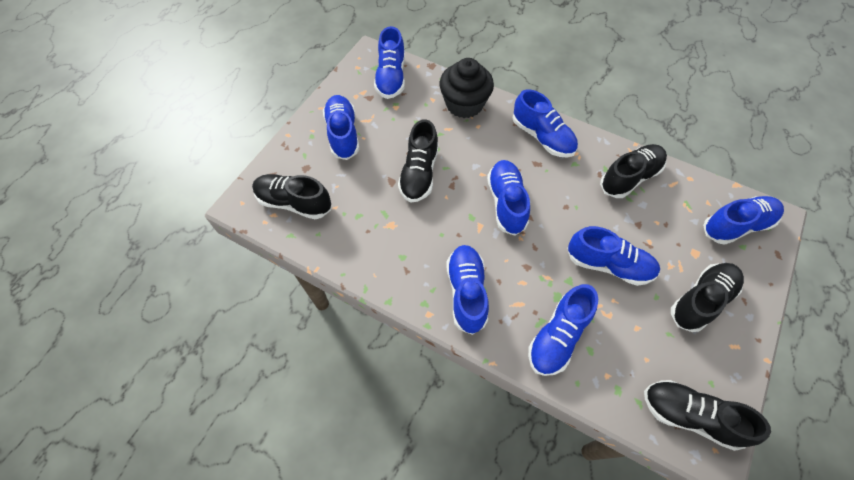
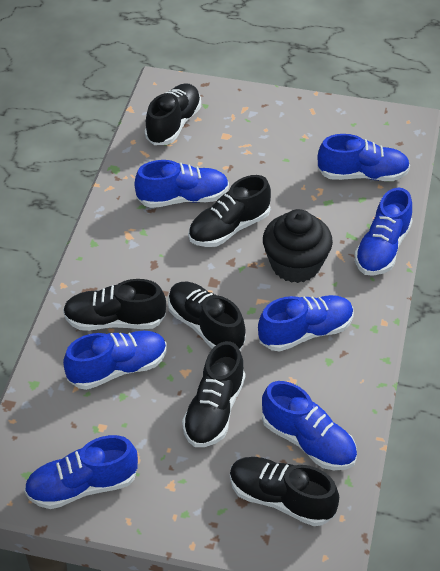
black shoe: 5 -> 6
blue shoe: 8 -> 7

